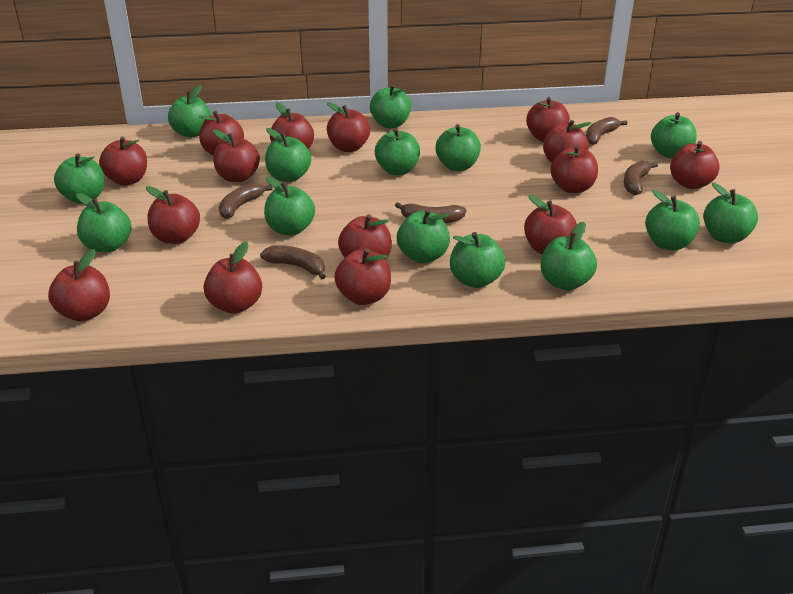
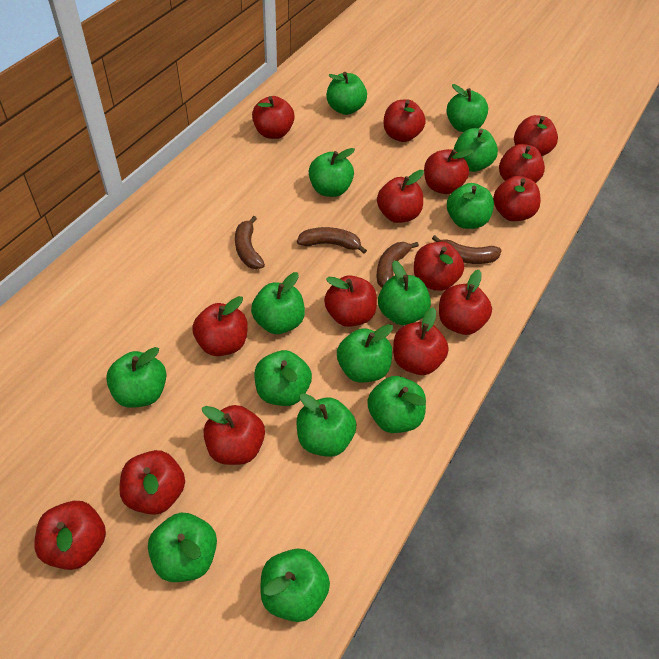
brown banana: 5 -> 4

